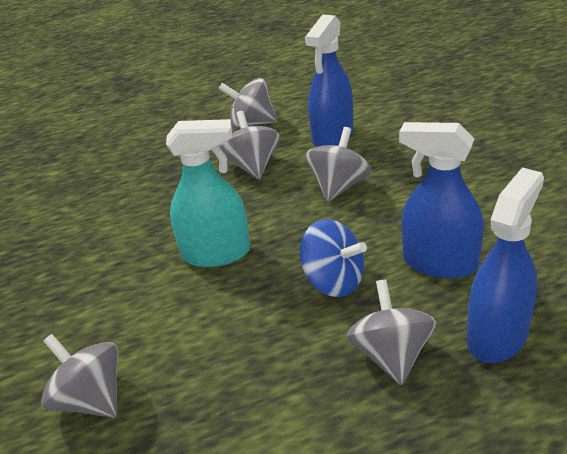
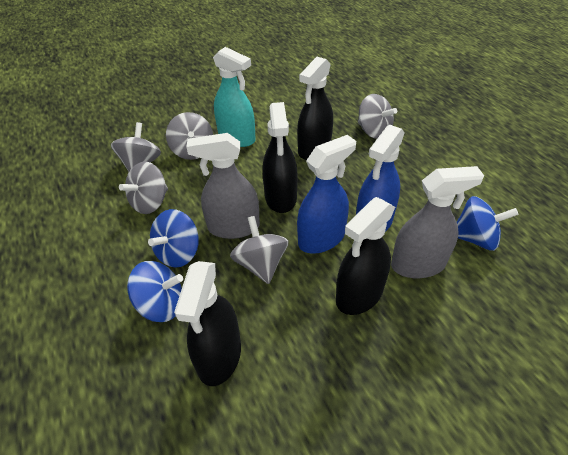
black spray bottle: 0 -> 4
blue spinning top: 1 -> 3
blue spray bottle: 3 -> 2
grey spray bottle: 0 -> 2

